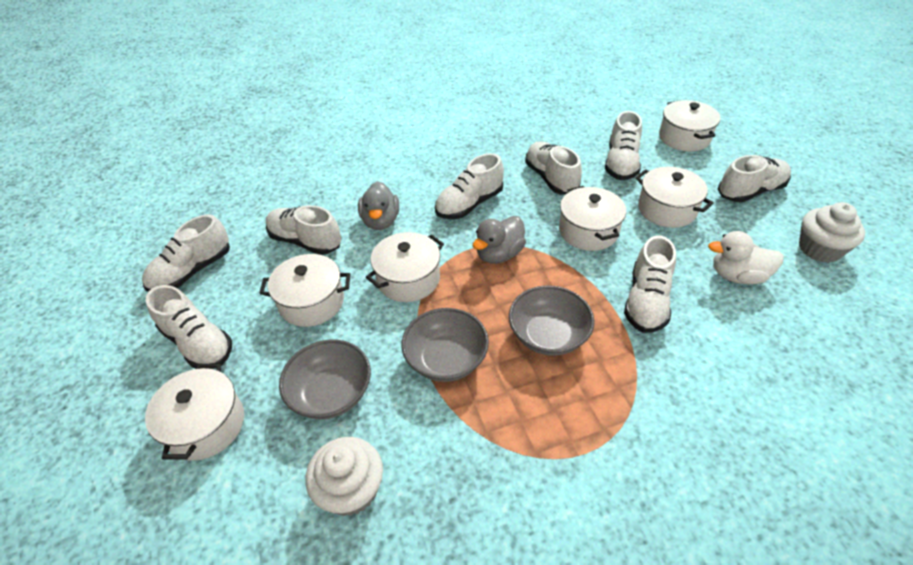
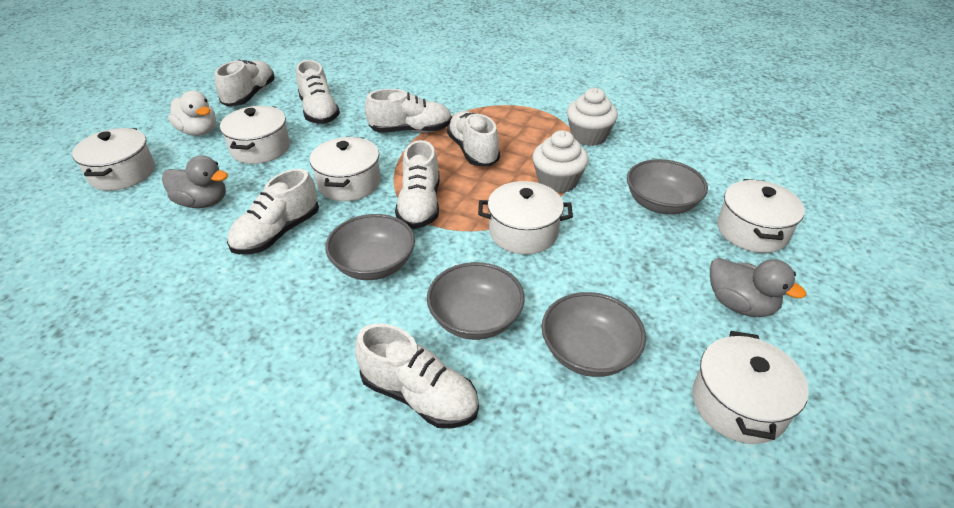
grey bowl: 3 -> 4
white shoe: 8 -> 7

